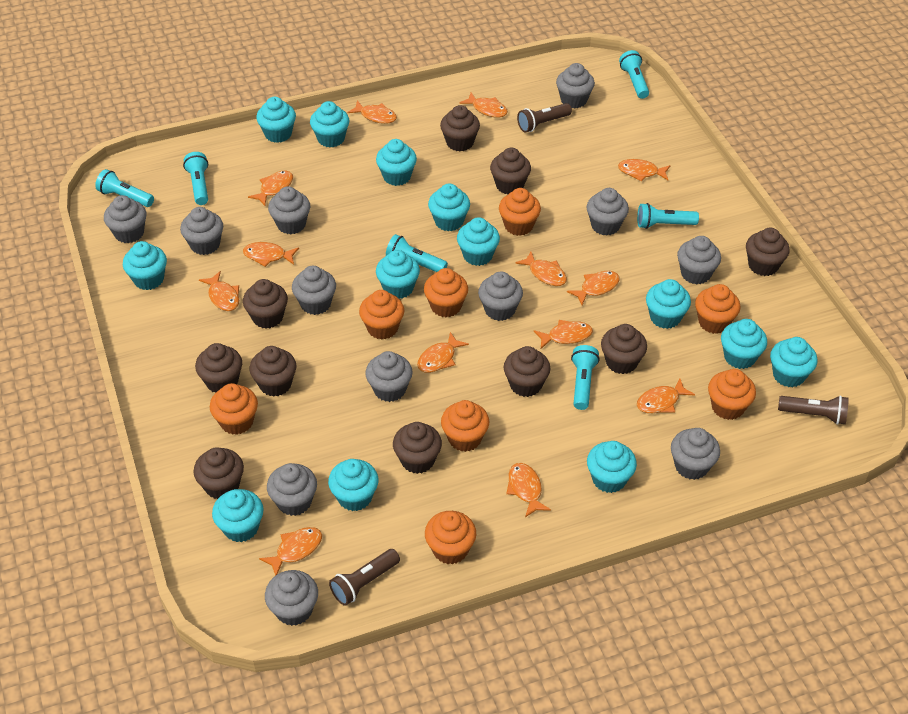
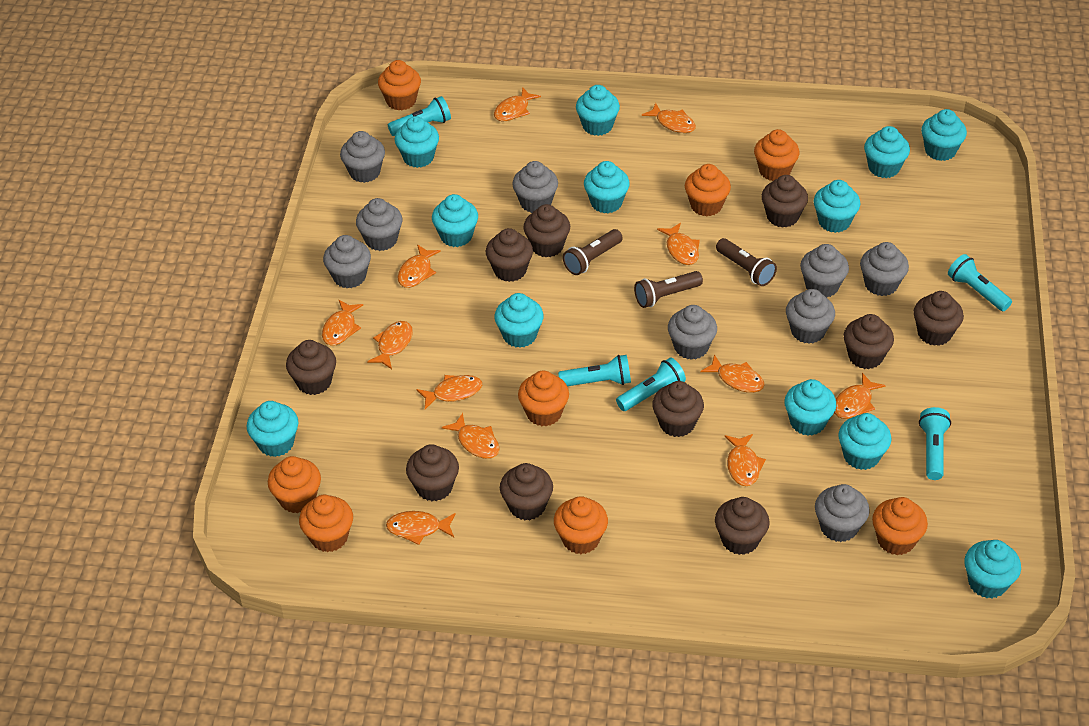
grey cupcake: 12 -> 9
orange fish: 13 -> 12
turquoise cupcake: 13 -> 12
turquoise flashlight: 6 -> 5

